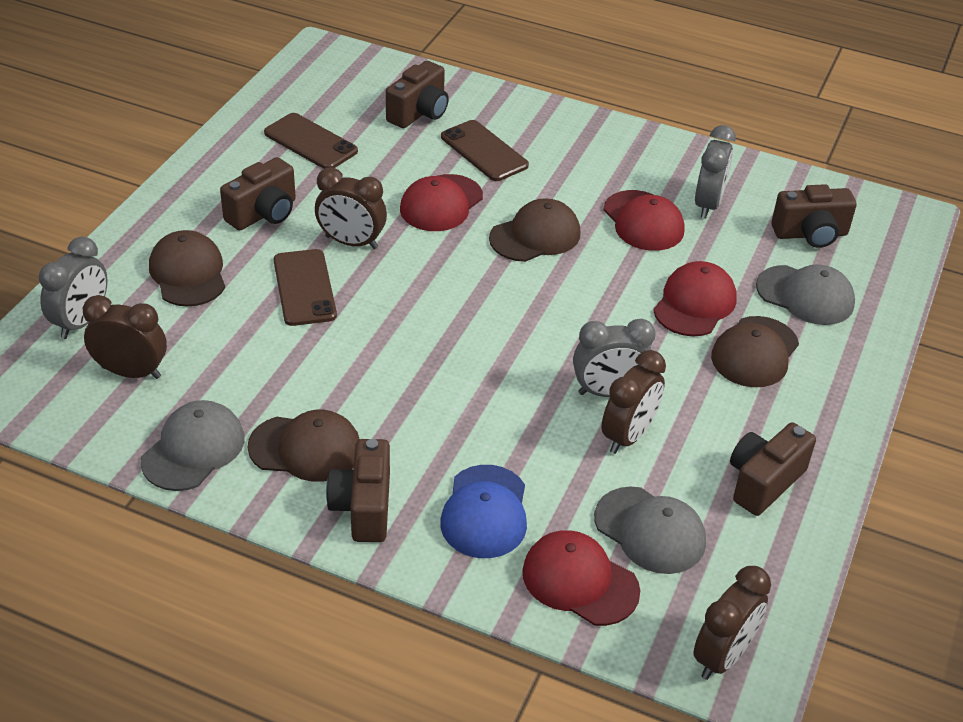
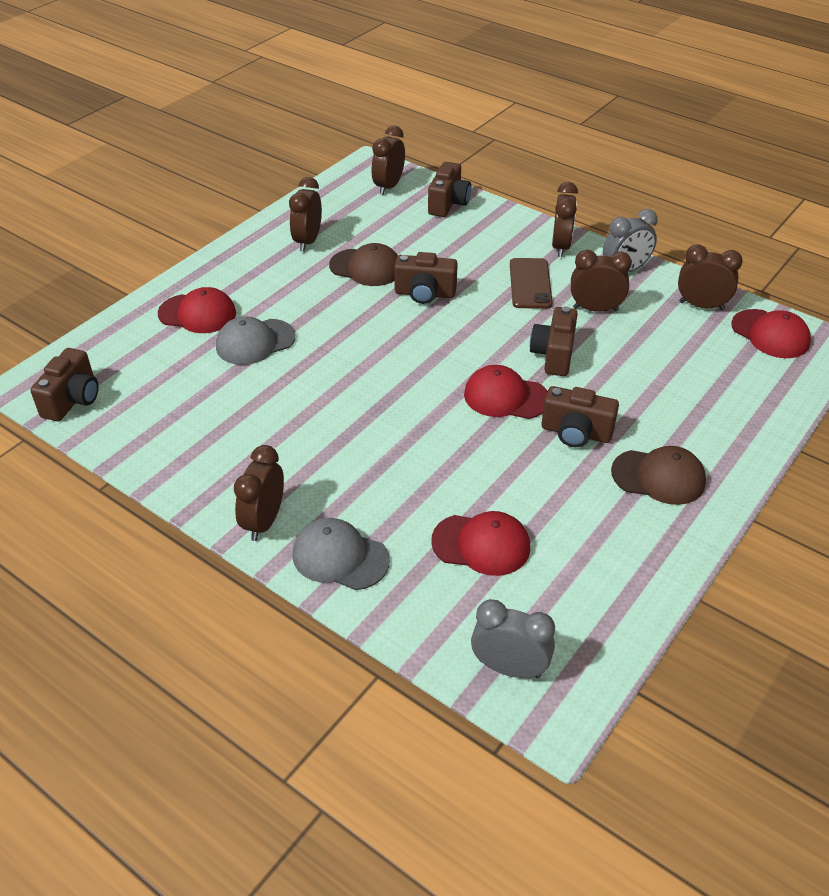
blue cap: 1 -> 0
brown cap: 4 -> 2
brown clock: 4 -> 6
brown phone: 3 -> 1
grey cap: 3 -> 2
grey clock: 3 -> 2

